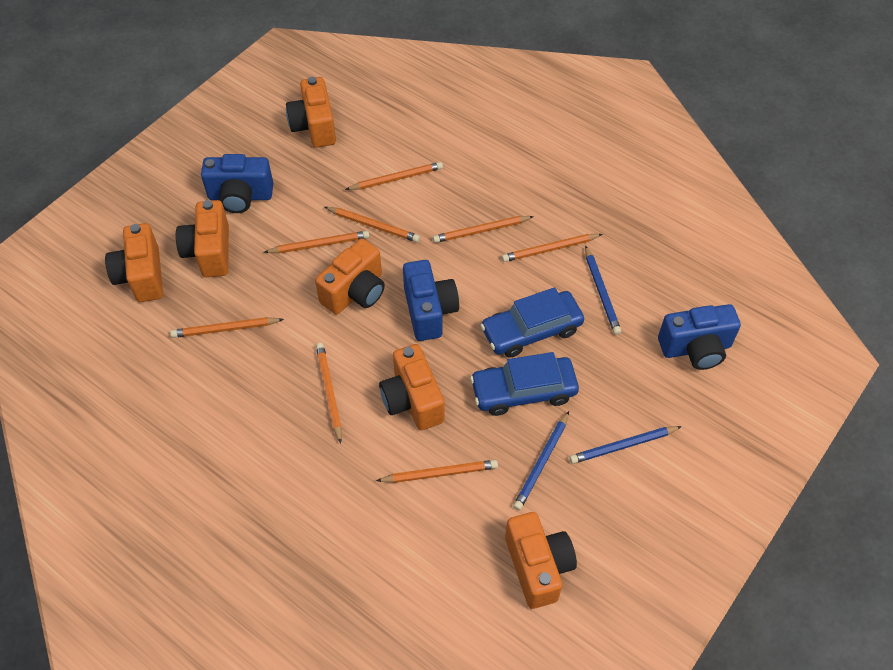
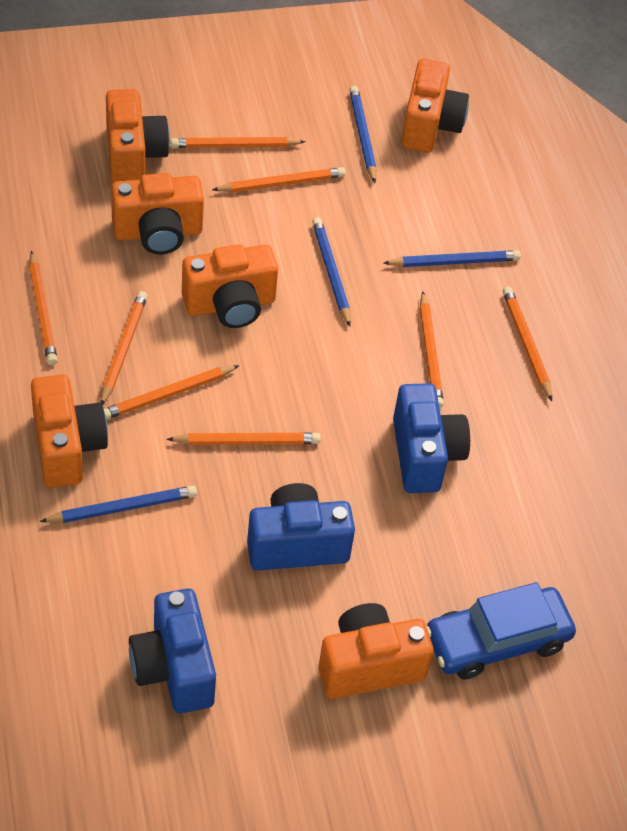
blue car: 2 -> 1
blue pencil: 3 -> 4

